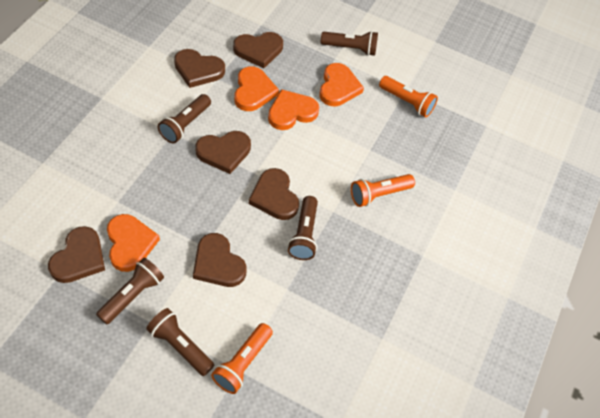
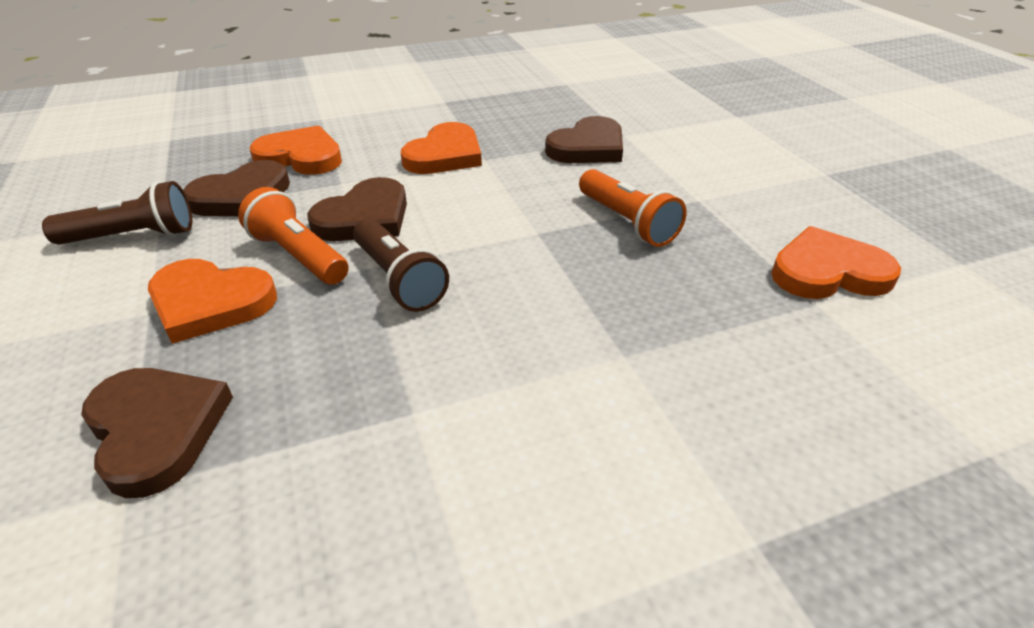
brown flashlight: 5 -> 2
brown heart: 6 -> 4
orange flashlight: 3 -> 2

